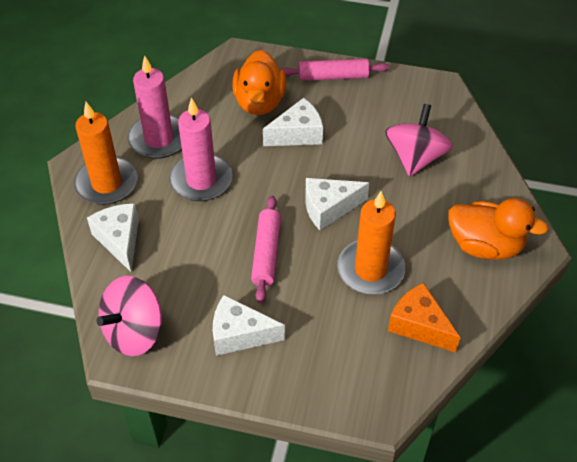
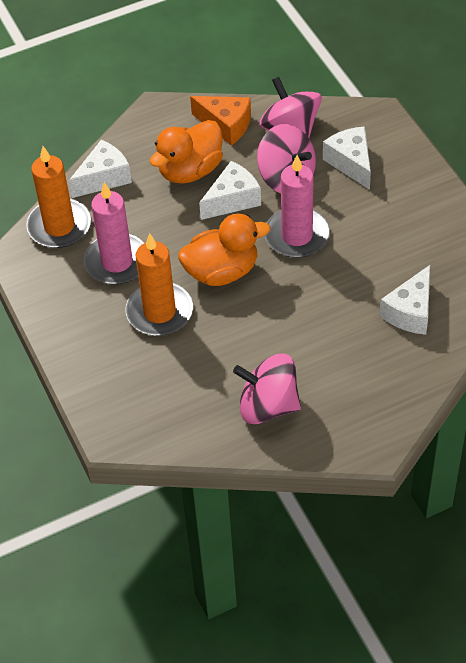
pink rolling pin: 2 -> 0
pink spinning top: 2 -> 3

